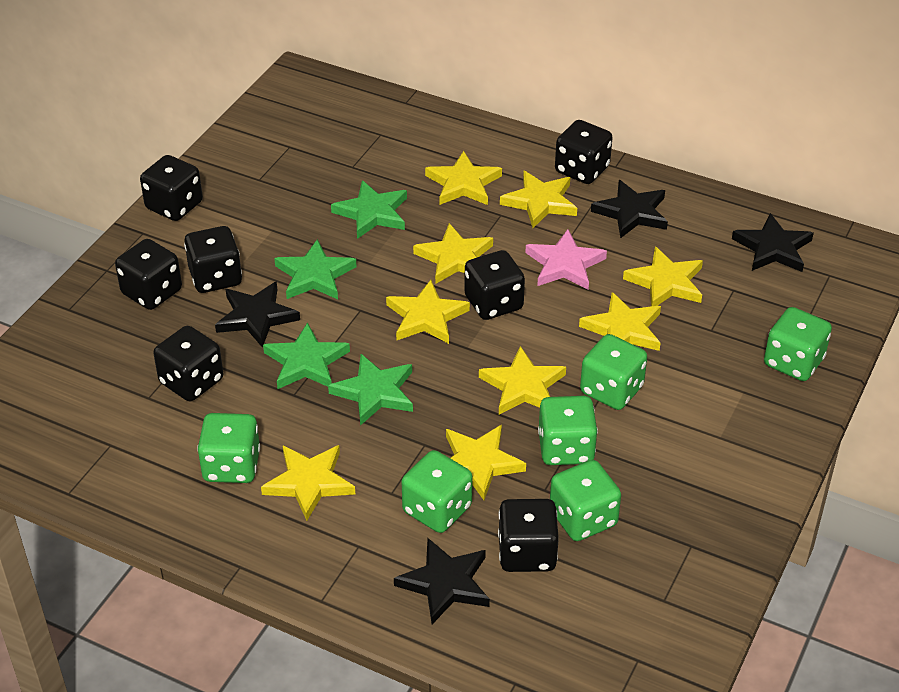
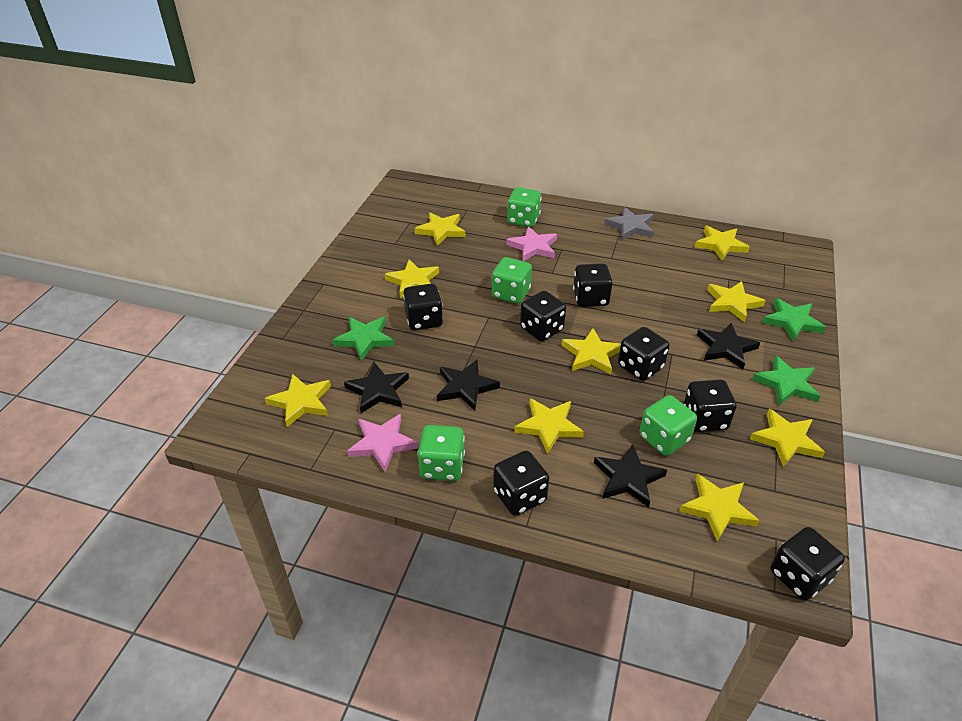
green dice: 6 -> 4
green star: 4 -> 3
grey star: 0 -> 1
pink star: 1 -> 2

